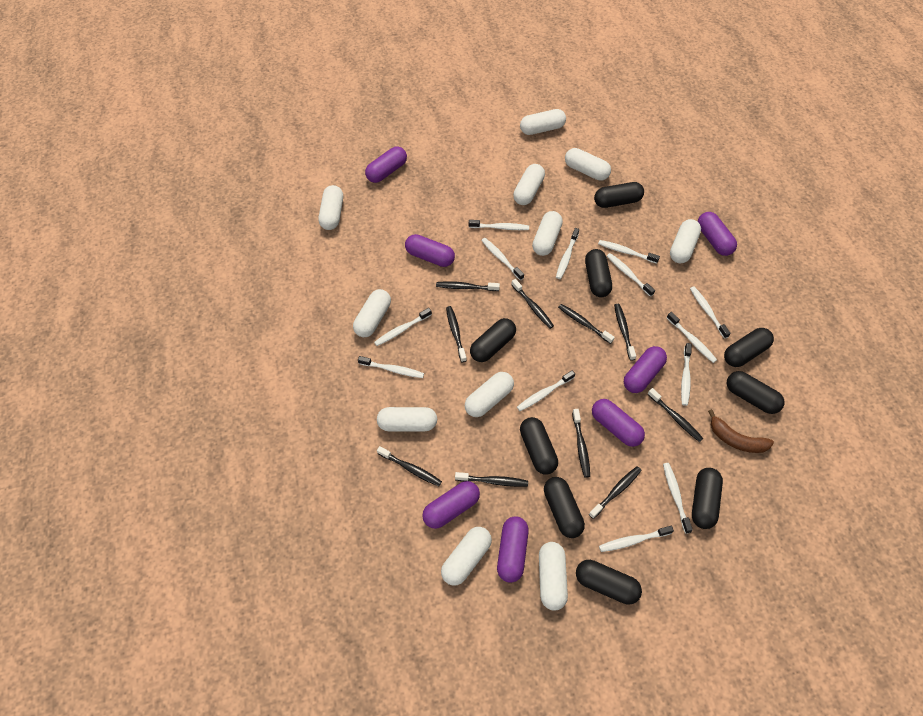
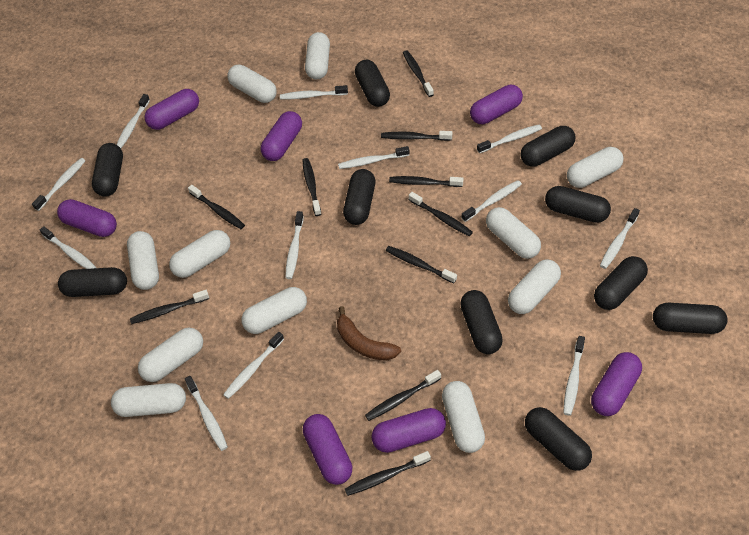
black capsule: 9 -> 10
white toothbrush: 13 -> 12

